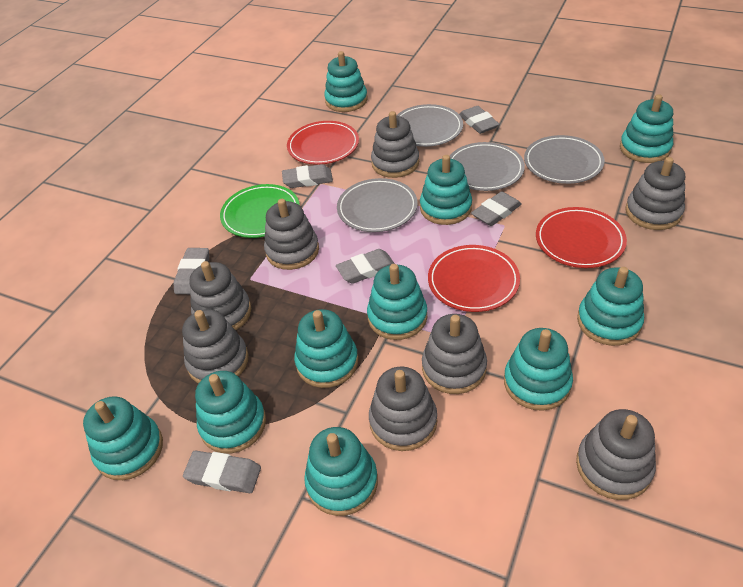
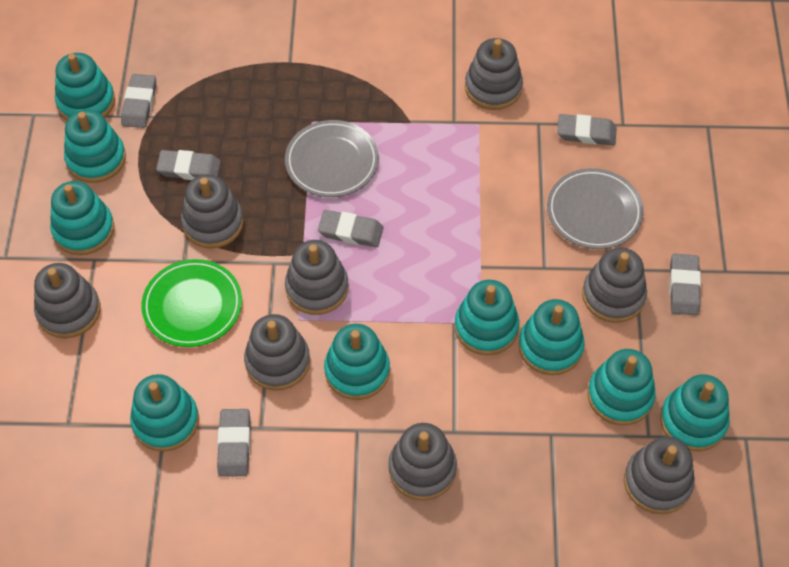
grey plate: 4 -> 2
red plate: 3 -> 0
turquoise stacking toy: 10 -> 9

